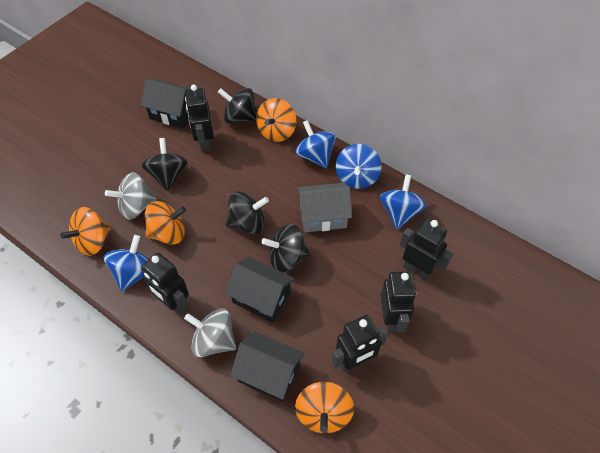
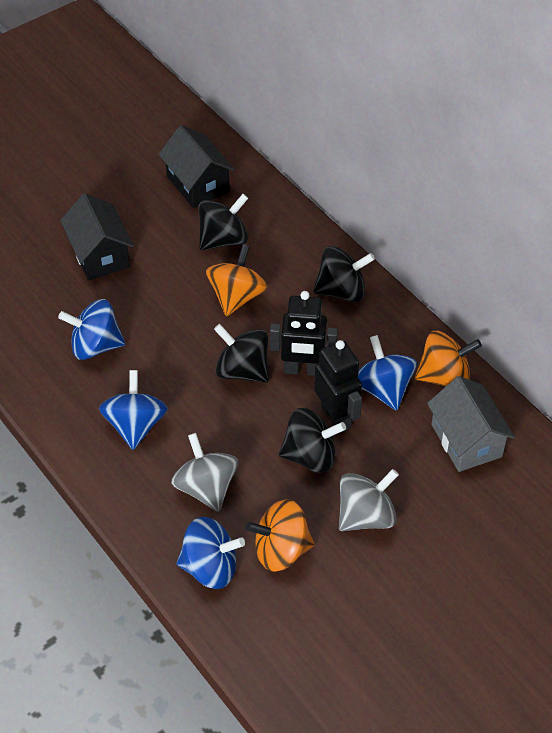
black house: 3 -> 2
black robot: 5 -> 2
orange spinning top: 4 -> 3

